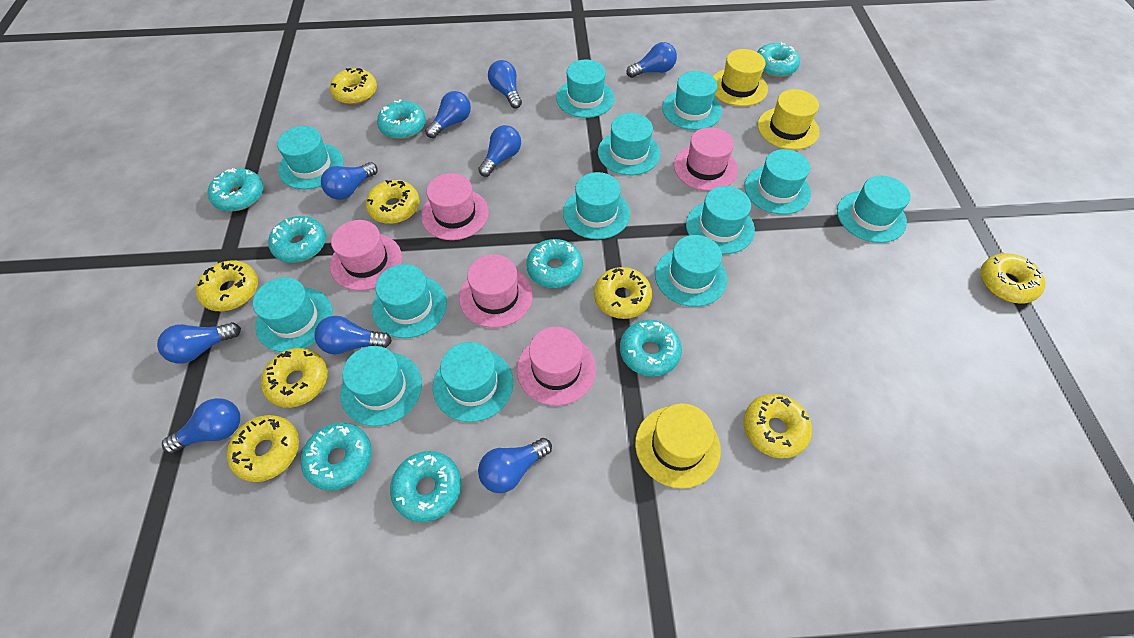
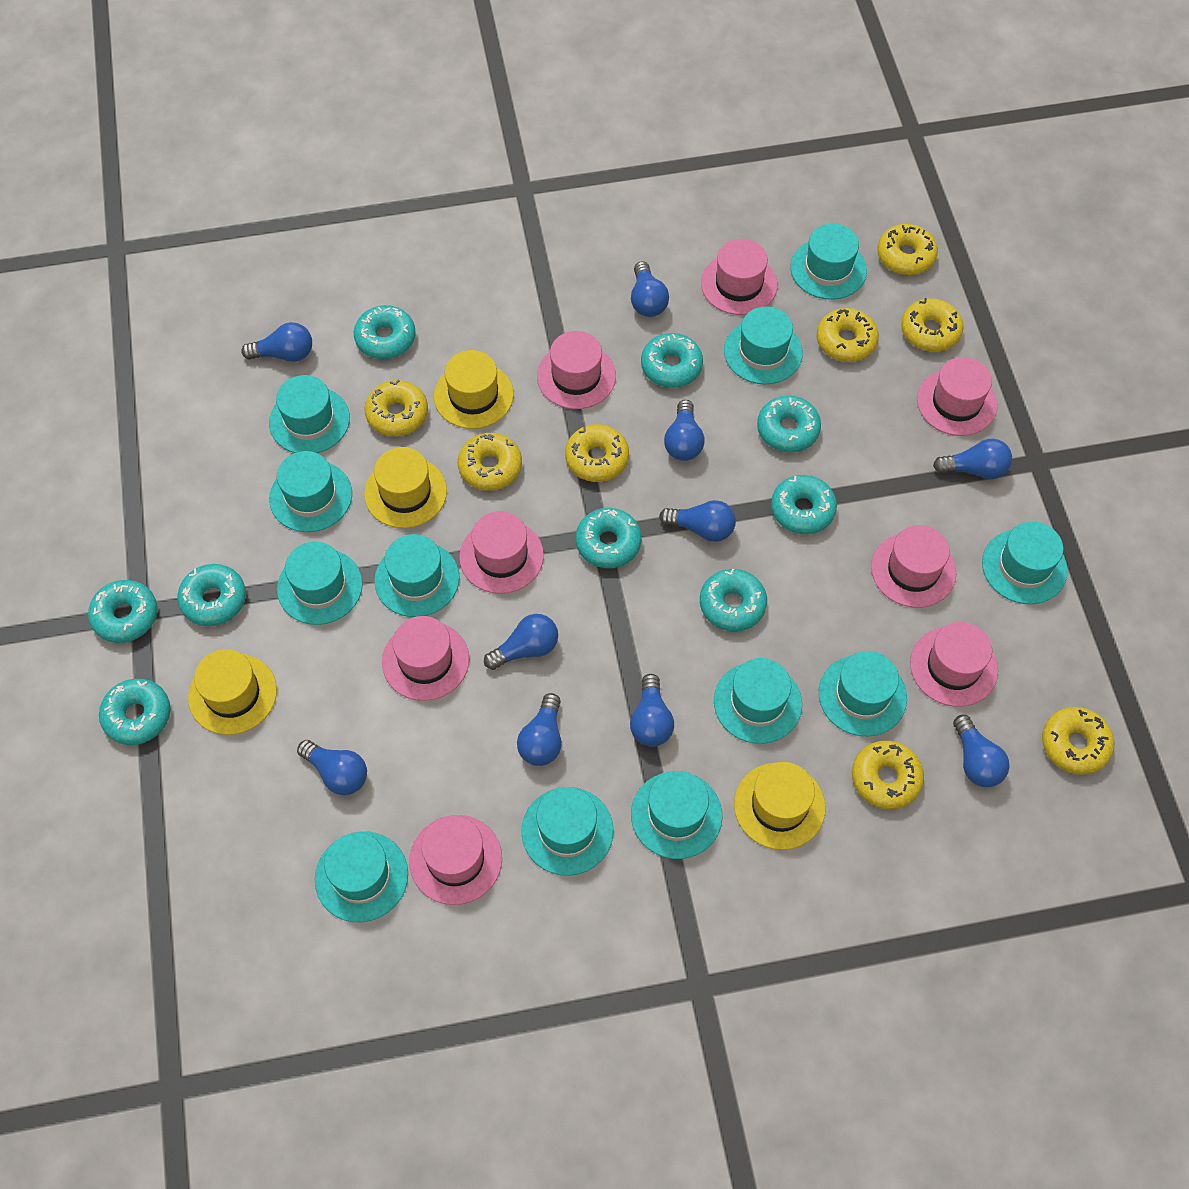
blue light bulb: 9 -> 10
pink hat: 5 -> 8
turquoise donut: 8 -> 9
turquoise hat: 13 -> 12
yellow hat: 3 -> 4

